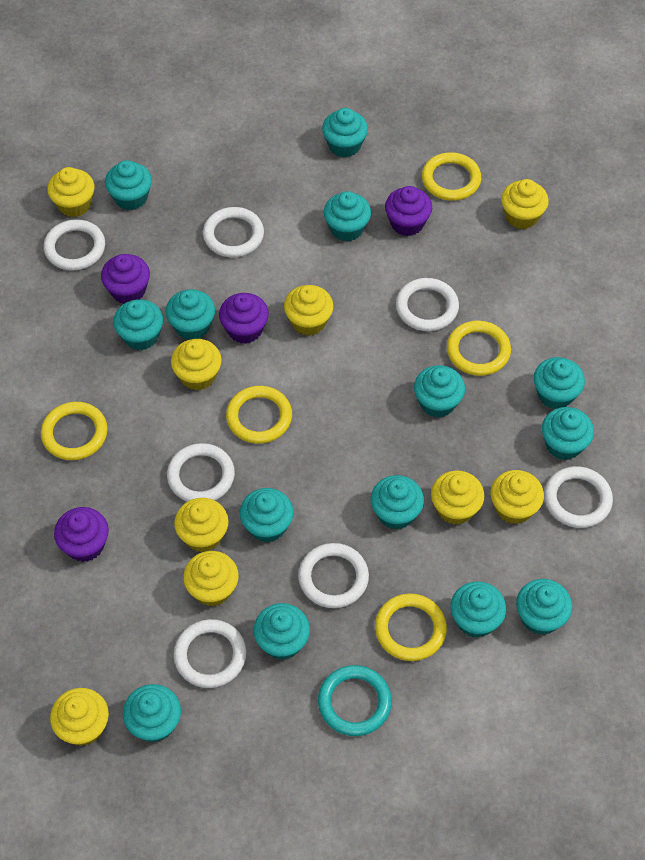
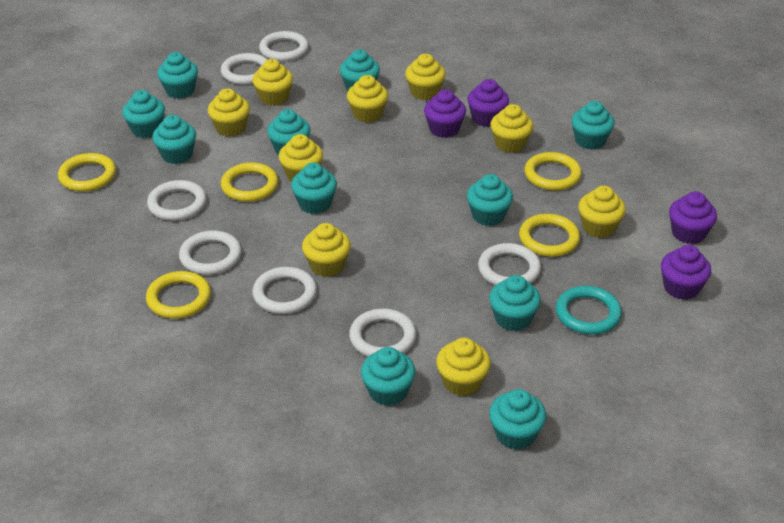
turquoise cupcake: 14 -> 11

